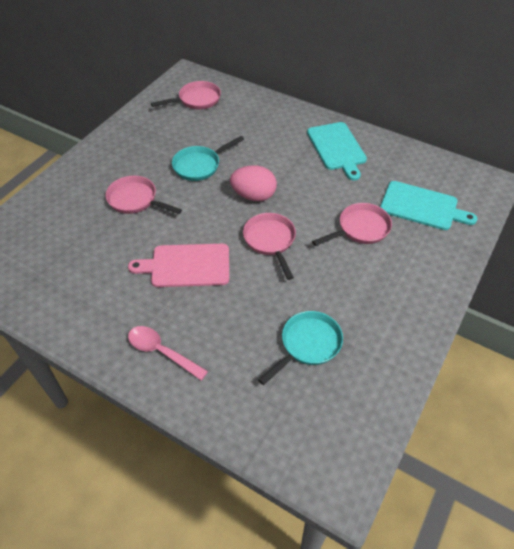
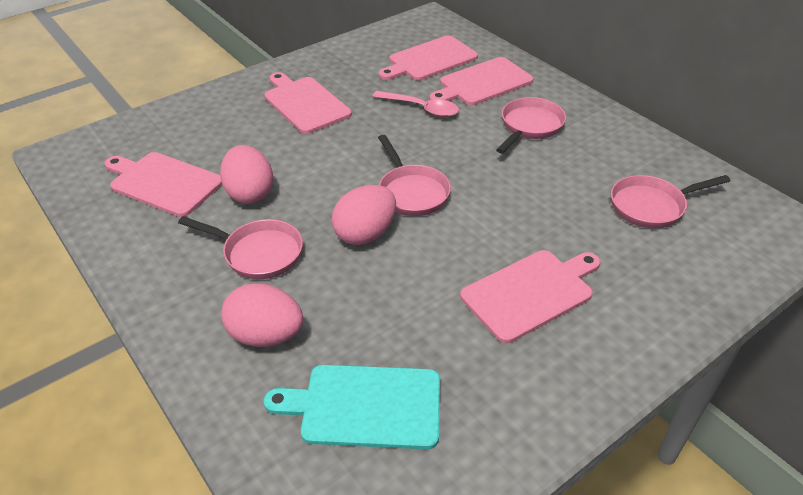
pink cutting board: 1 -> 5
pink egg: 1 -> 3
turquoise cutting board: 2 -> 1
turquoise pan: 2 -> 0

